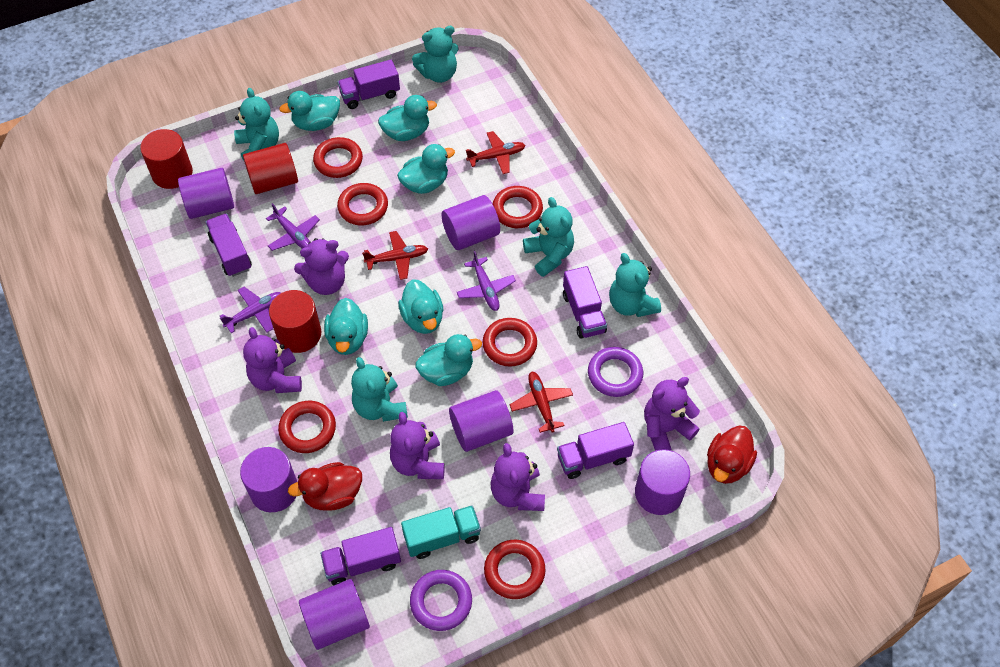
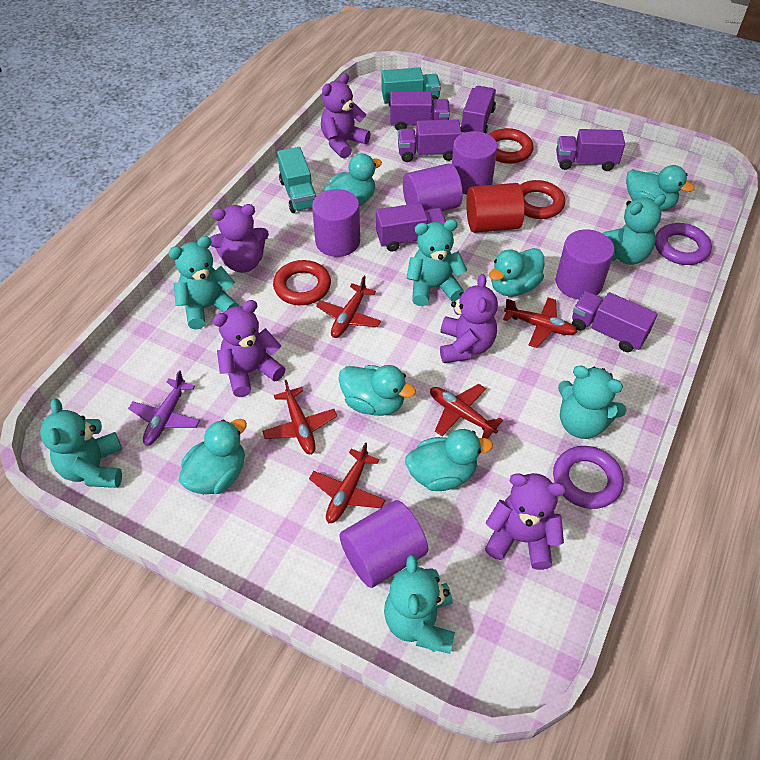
purple cylinder: 6 -> 5
purple plane: 3 -> 1
purple truck: 5 -> 6
red cylinder: 3 -> 1
red duck: 2 -> 0
red plane: 3 -> 5
red ring: 6 -> 3
turquoise teddy bear: 5 -> 6
turquoise truck: 1 -> 2

